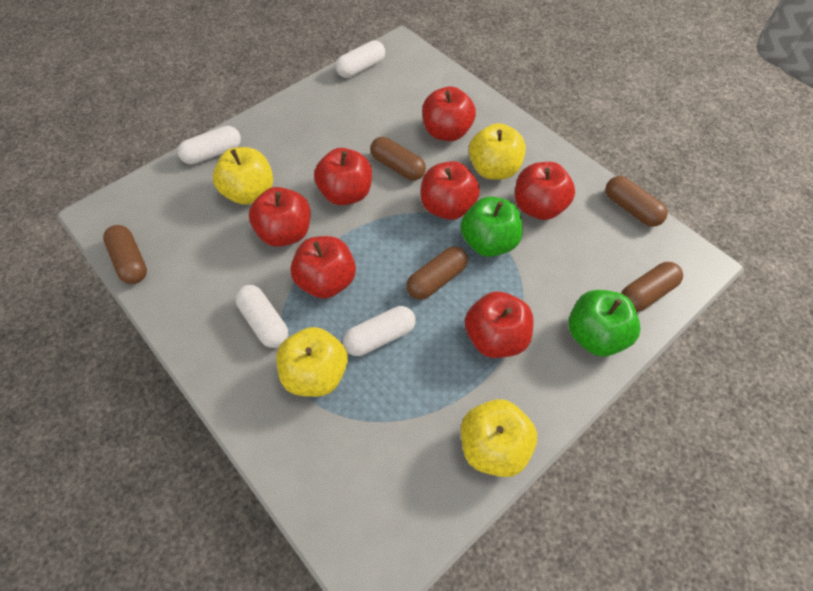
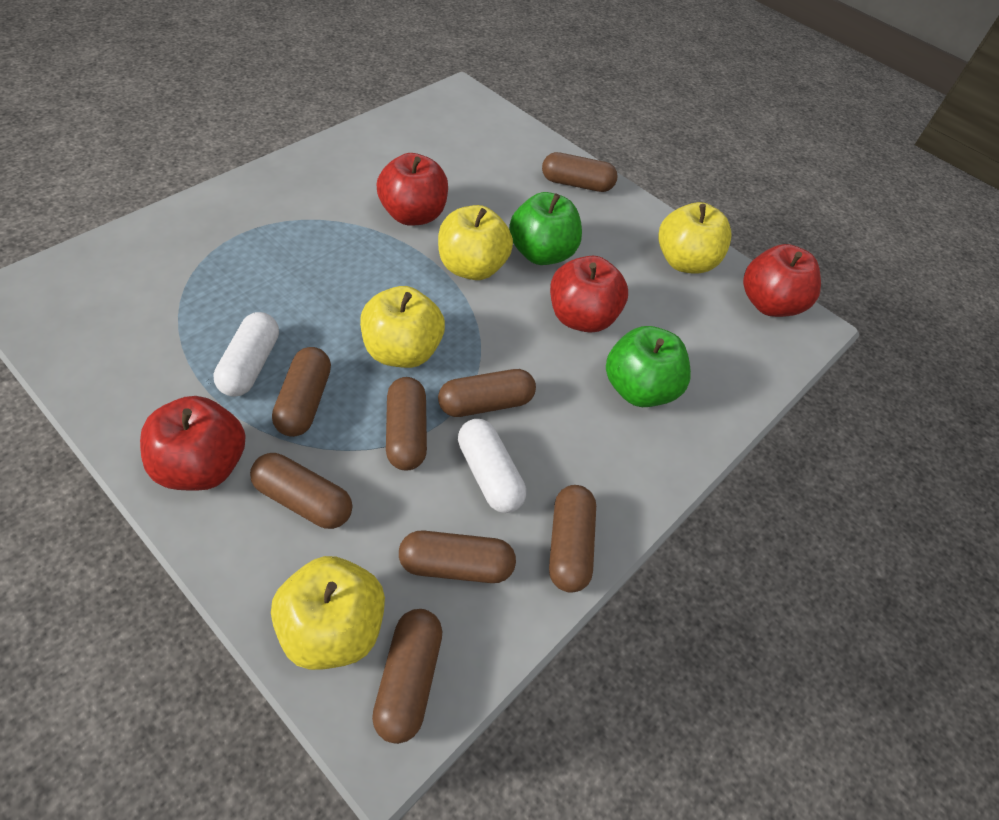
brown capsule: 5 -> 8
red apple: 7 -> 4
white capsule: 4 -> 2

